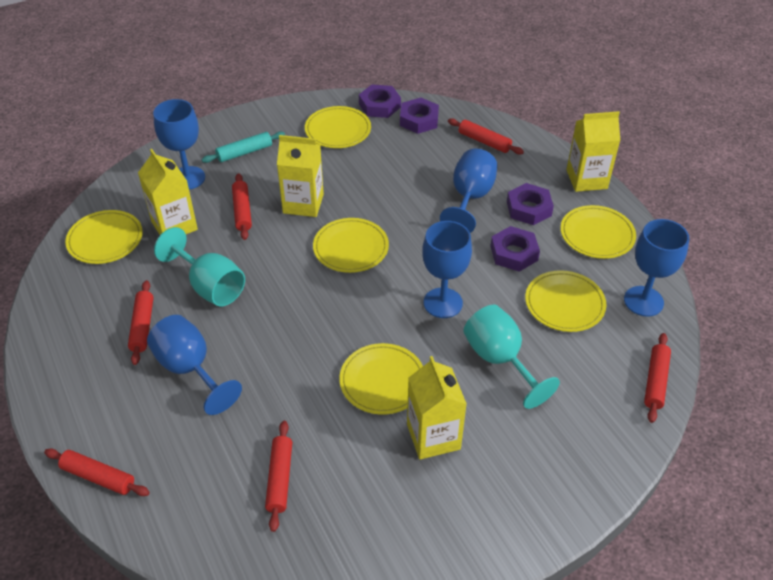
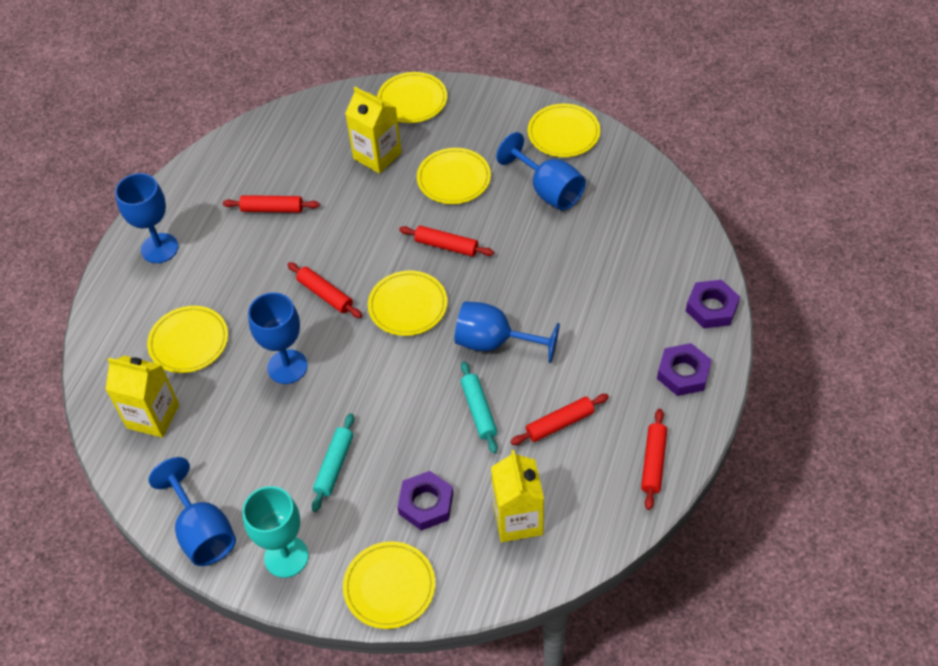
purple nut: 4 -> 3
red rolling pin: 6 -> 5
turquoise goblet: 2 -> 1
turquoise rolling pin: 1 -> 2
yellow carton: 4 -> 3

